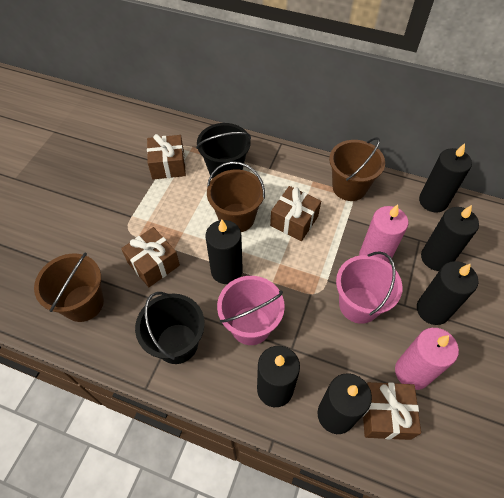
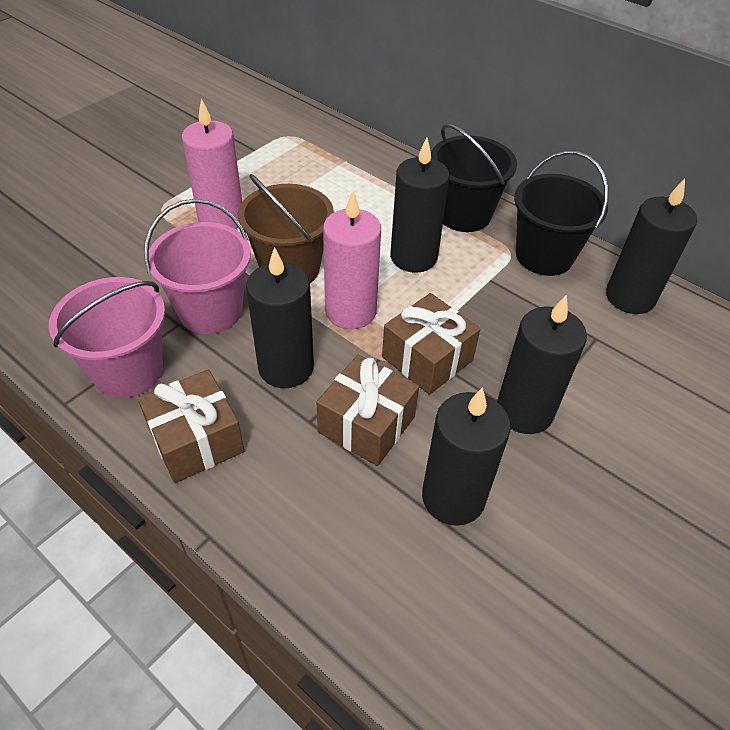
black candle: 6 -> 5
brown bucket: 3 -> 1
brown gift: 4 -> 3

